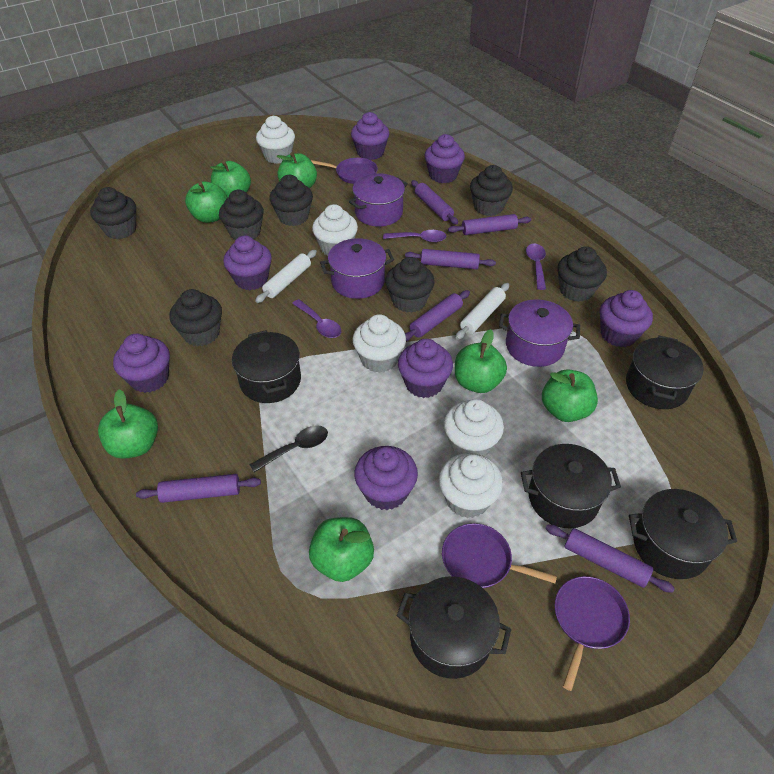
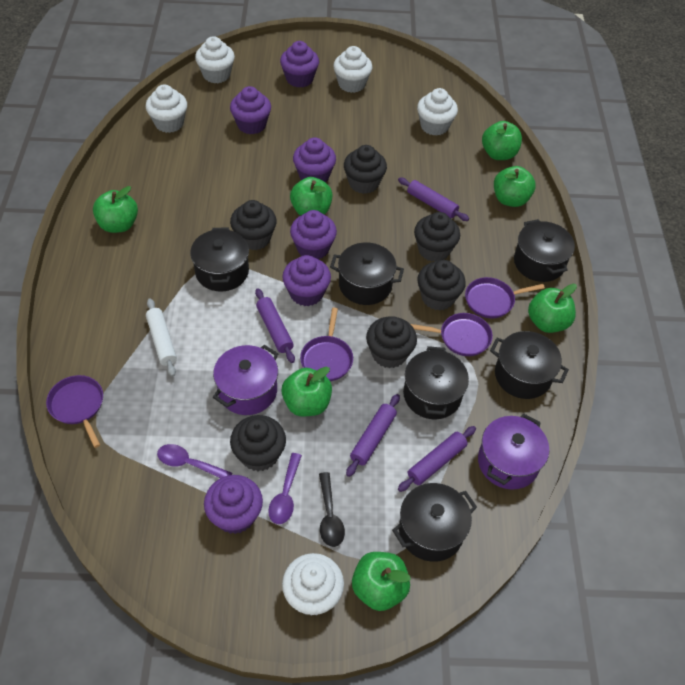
black cupcake: 7 -> 6
black pot: 5 -> 6
purple cupcake: 7 -> 6
purple pan: 3 -> 4
purple pot: 3 -> 2
purple rolling pin: 6 -> 4
purple spoon: 3 -> 2
white rolling pin: 2 -> 1

